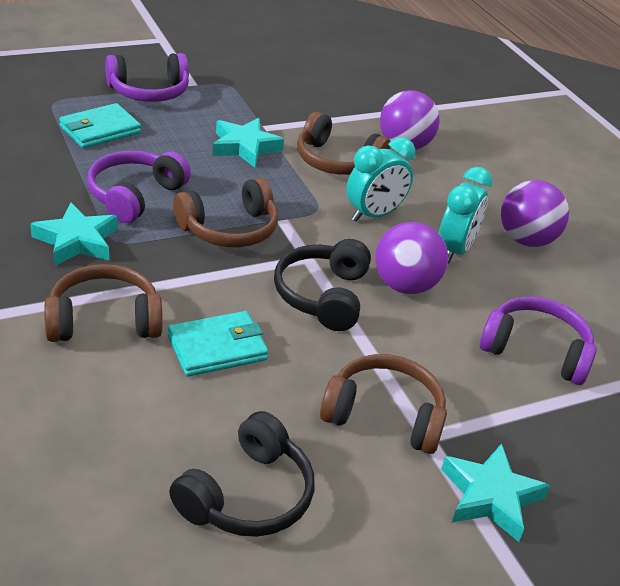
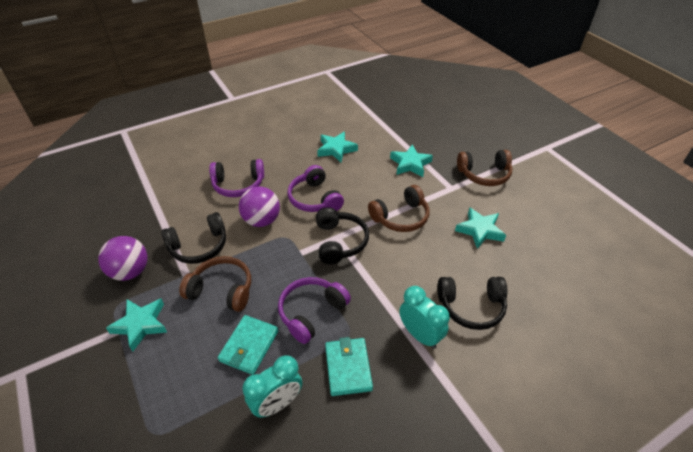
black headphones: 2 -> 3
brown headphones: 4 -> 3
purple ball: 3 -> 2
turquoise star: 3 -> 4

